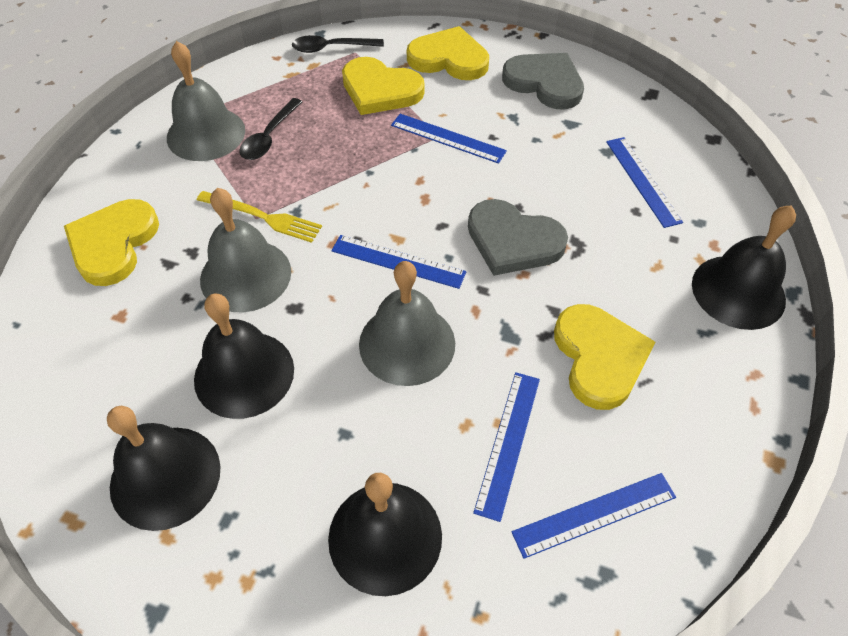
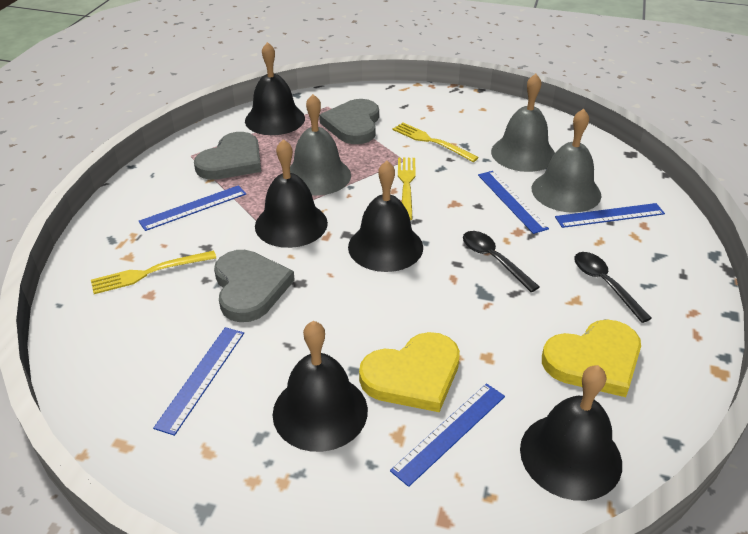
black bell: 4 -> 5
grey heart: 2 -> 3
yellow fork: 1 -> 3
yellow heart: 4 -> 2

